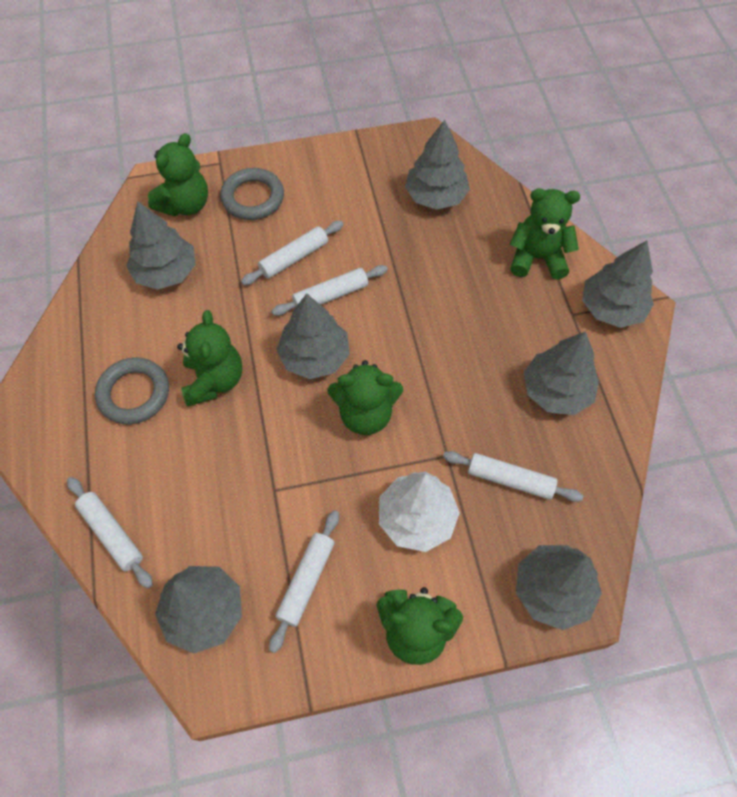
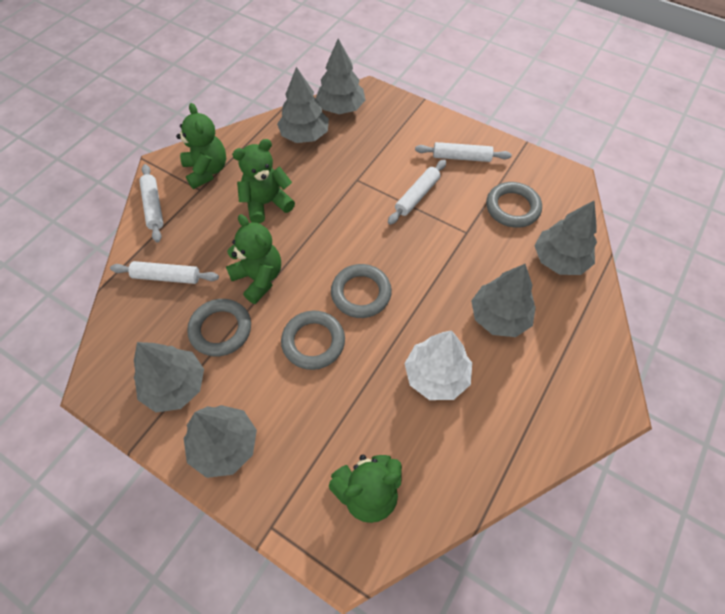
green teddy bear: 5 -> 4
grey ring: 2 -> 4
grey tree: 7 -> 6
white rolling pin: 5 -> 4

